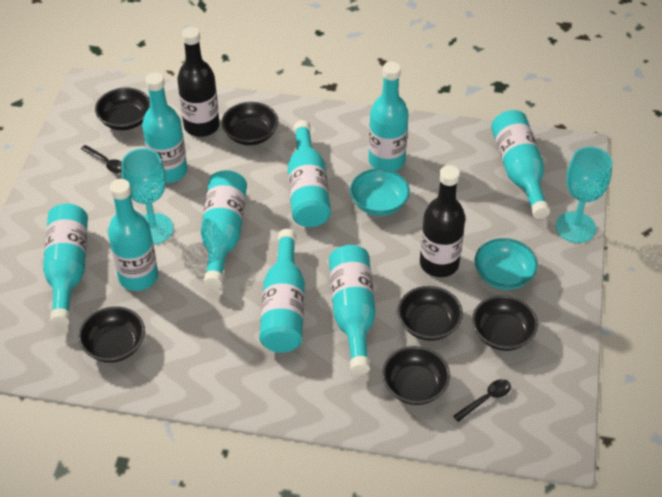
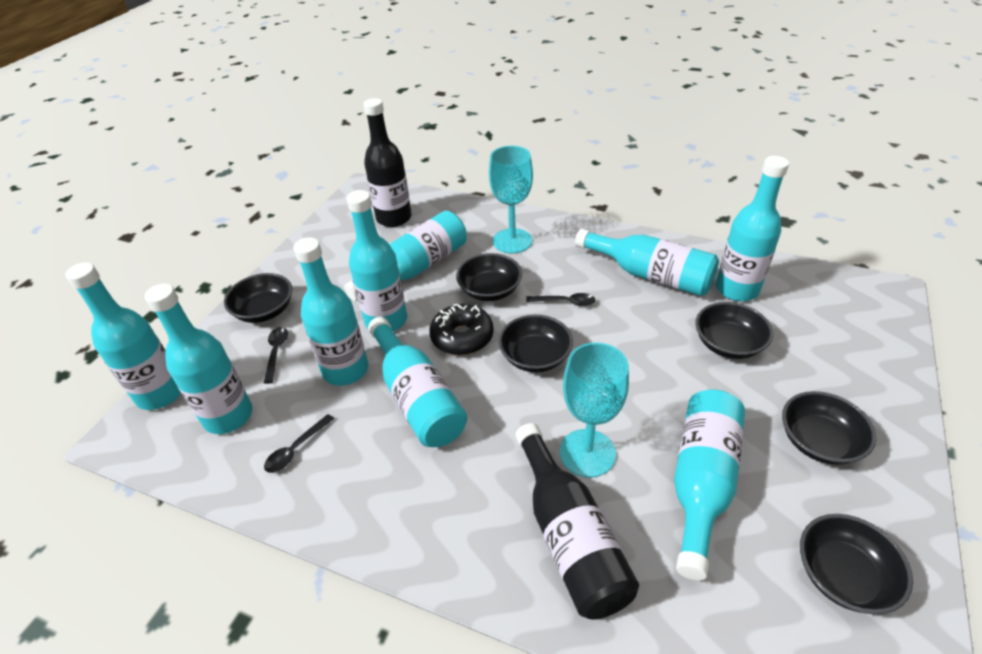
black donut: 0 -> 1
black spoon: 2 -> 3
turquoise bowl: 2 -> 0

